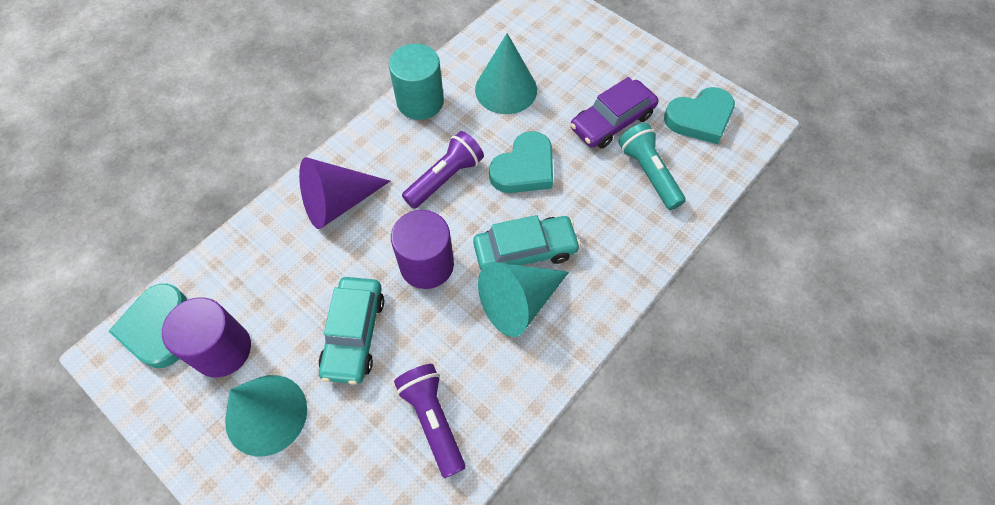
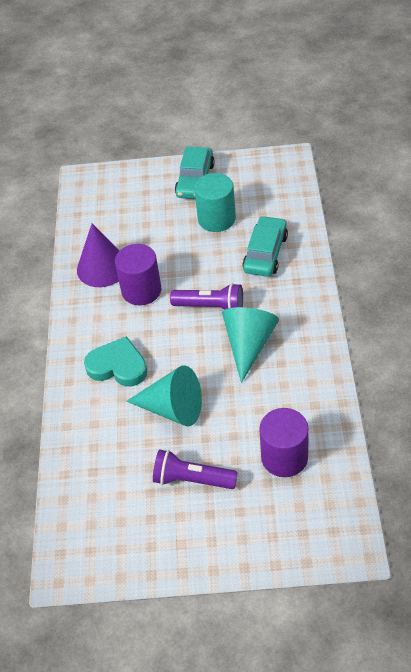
purple car: 1 -> 0
turquoise cone: 3 -> 2
turquoise flashlight: 1 -> 0
turquoise heart: 3 -> 1

